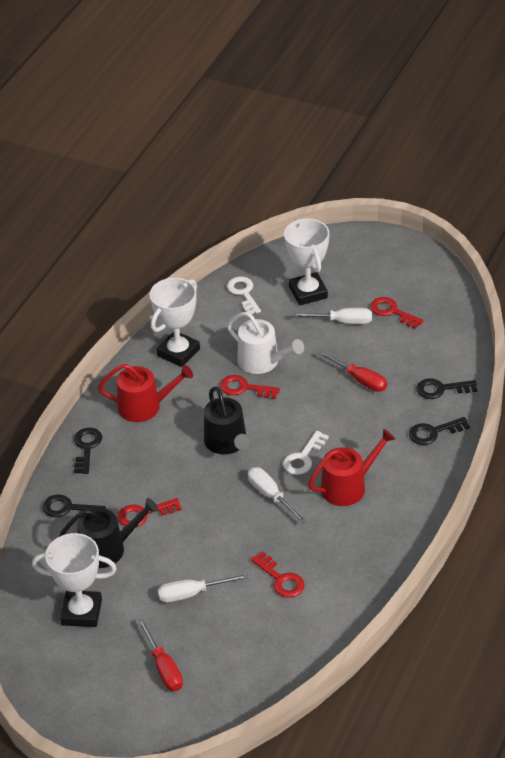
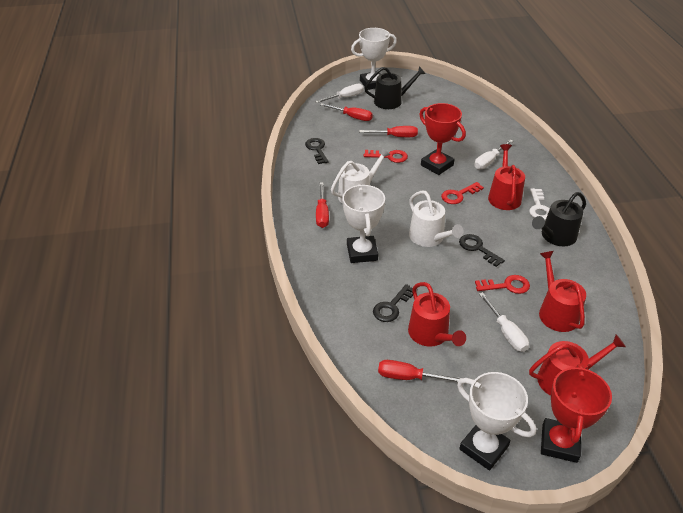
black key: 4 -> 3
red key: 4 -> 3
red screwdriver: 2 -> 4
red trophy: 0 -> 2
red watering can: 2 -> 4
white key: 2 -> 1
white watering can: 1 -> 2

